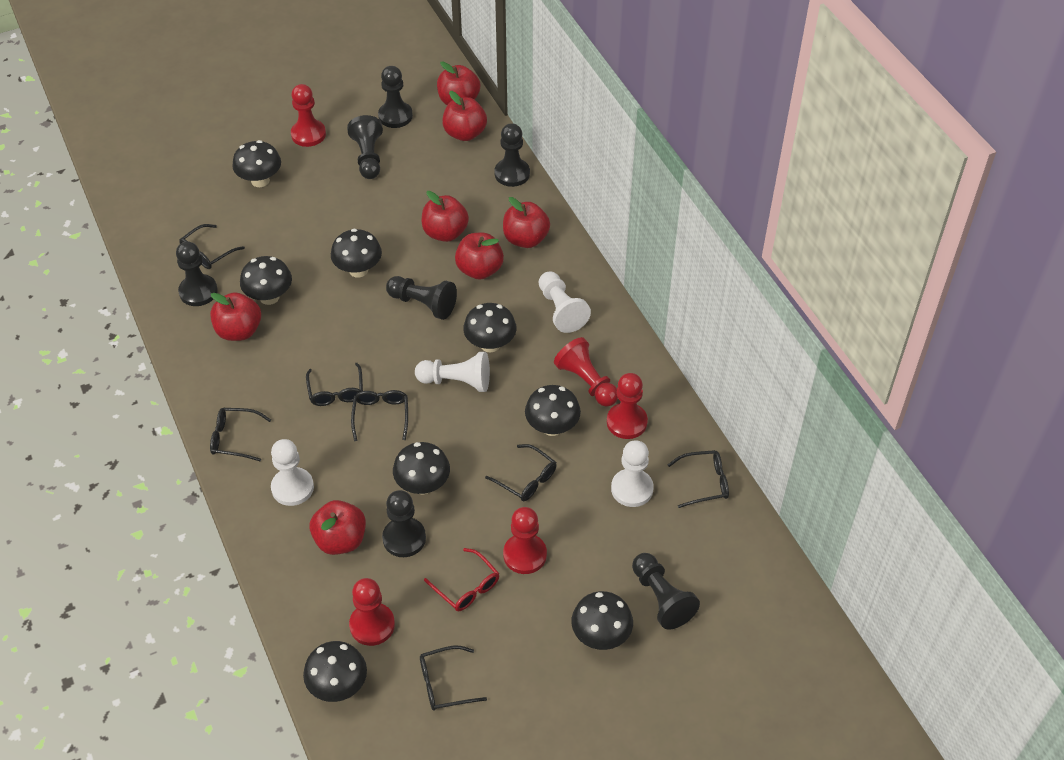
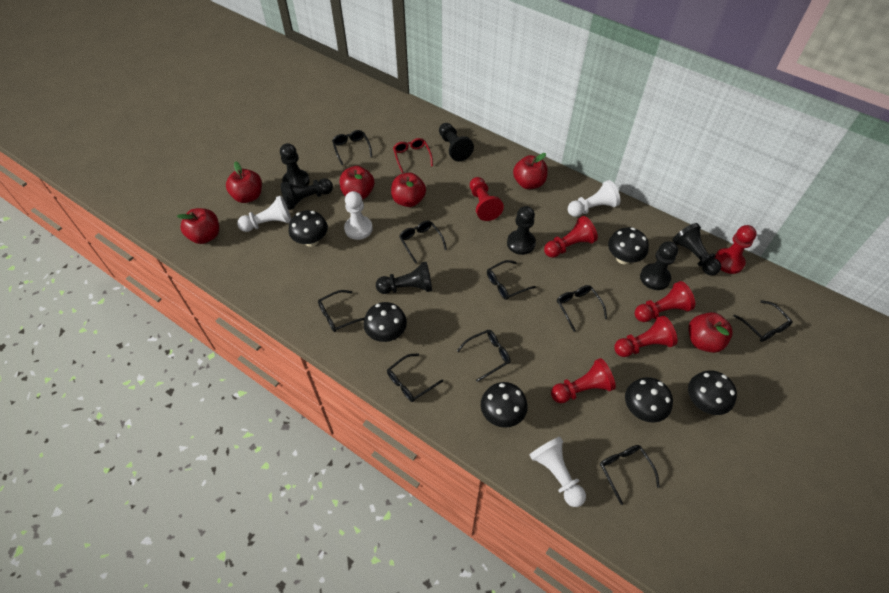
black glasses: 7 -> 9
black mushroom: 8 -> 6
red apple: 7 -> 6
red pawn: 5 -> 6

